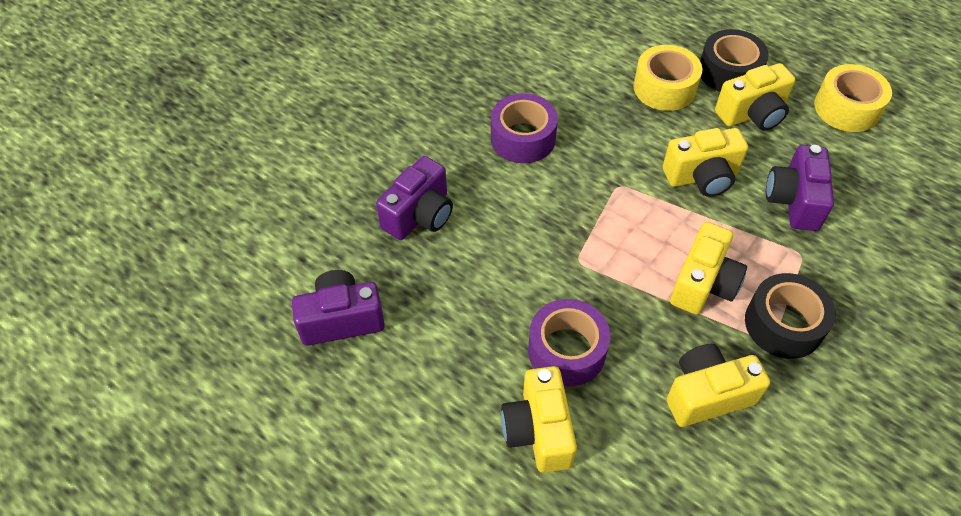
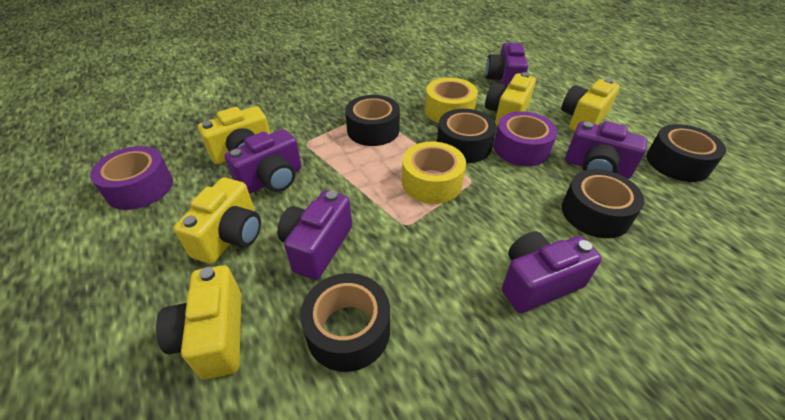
black tape: 2 -> 5
purple camera: 3 -> 5

